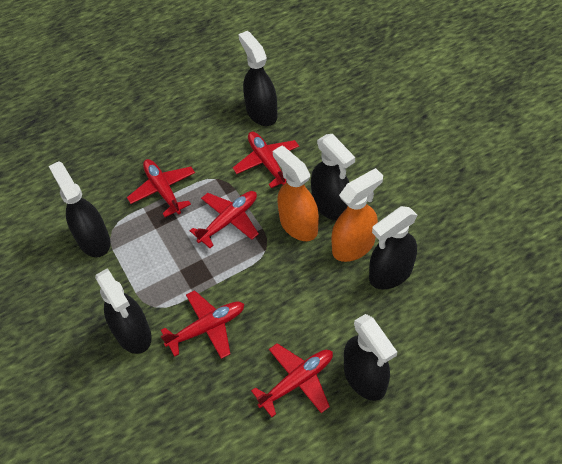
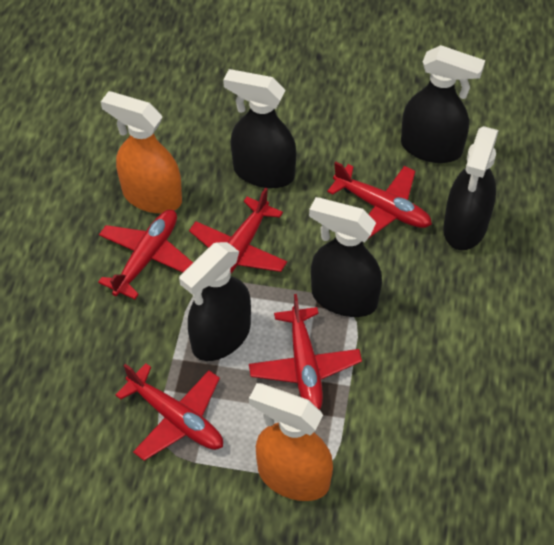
black spray bottle: 6 -> 5

